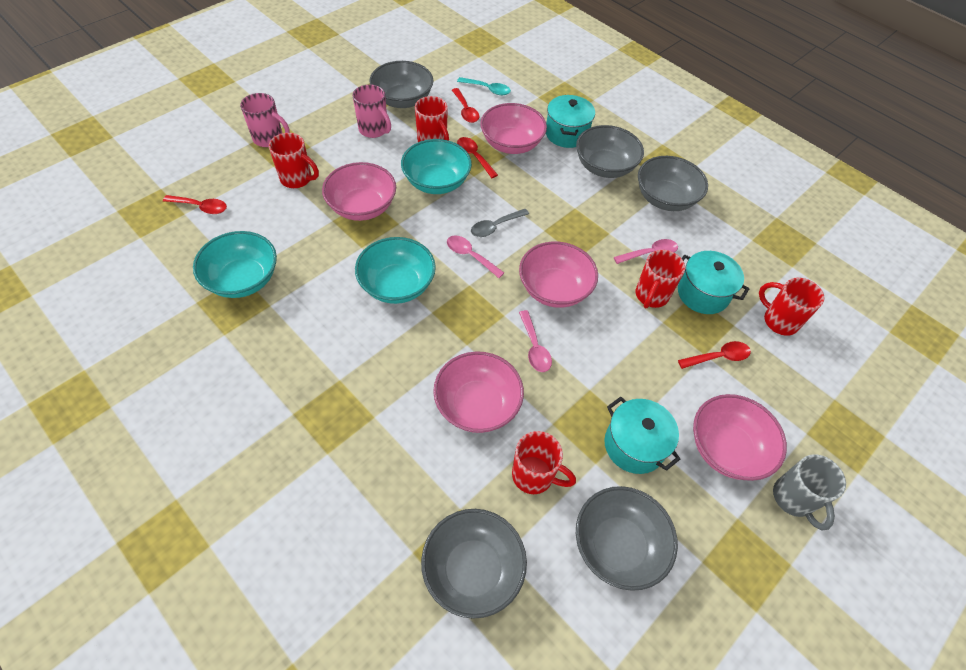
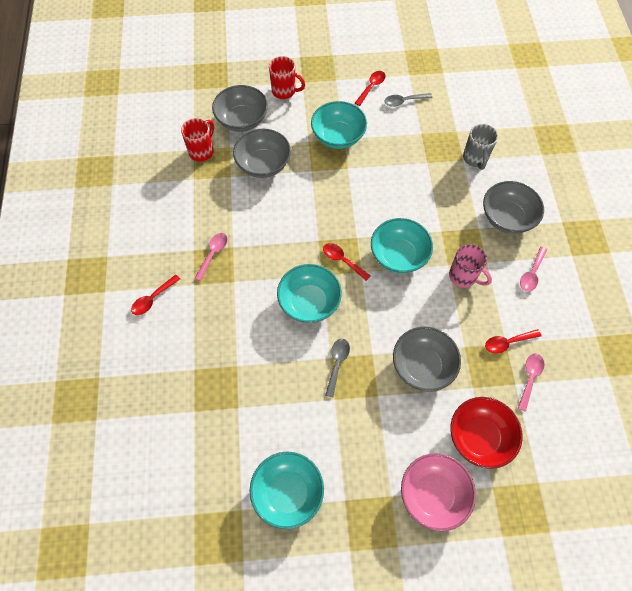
grey bowl: 5 -> 4
grey spoon: 1 -> 2
pink bowl: 5 -> 1
pink mug: 2 -> 1
red bowl: 0 -> 1
red mug: 5 -> 2
turquoise bowl: 3 -> 4
turquoise pot: 3 -> 0
turquoise spoon: 1 -> 0

